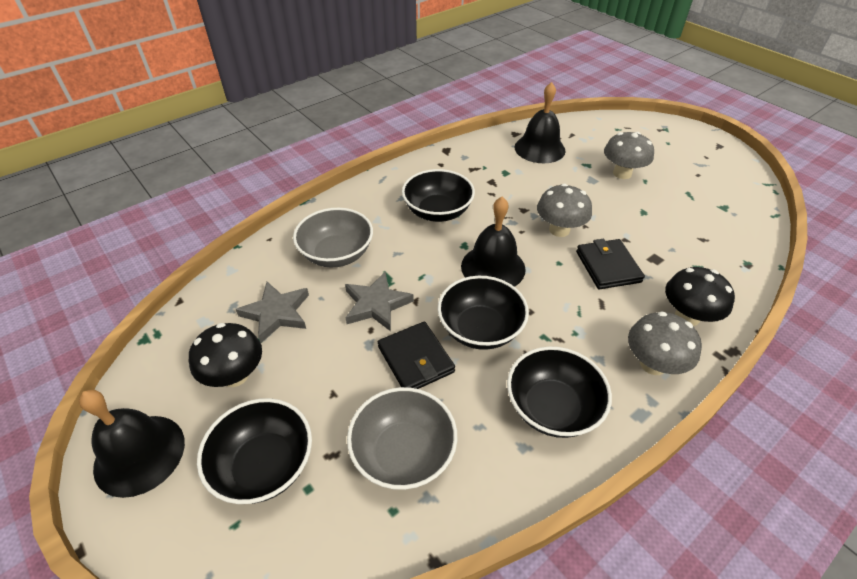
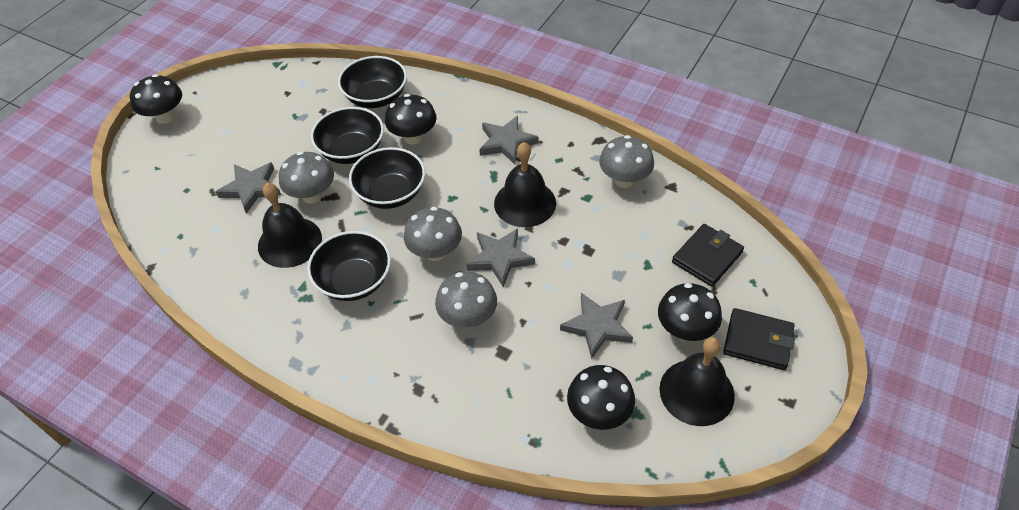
black mushroom: 2 -> 4
grey bowl: 2 -> 0
grey mushroom: 3 -> 4
grey star: 2 -> 4

